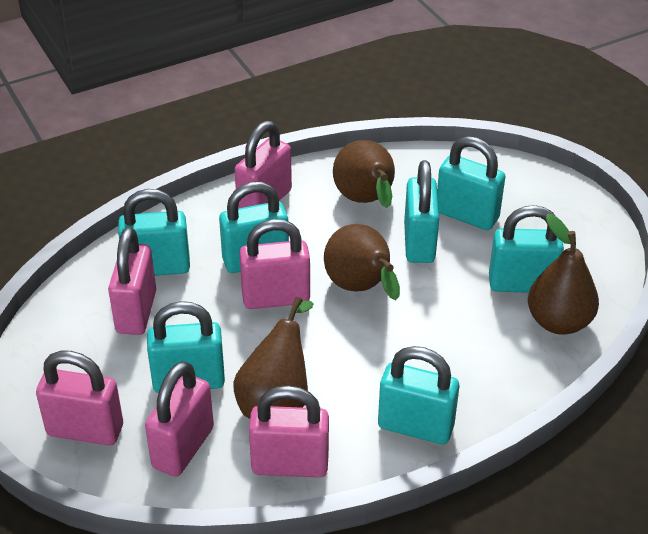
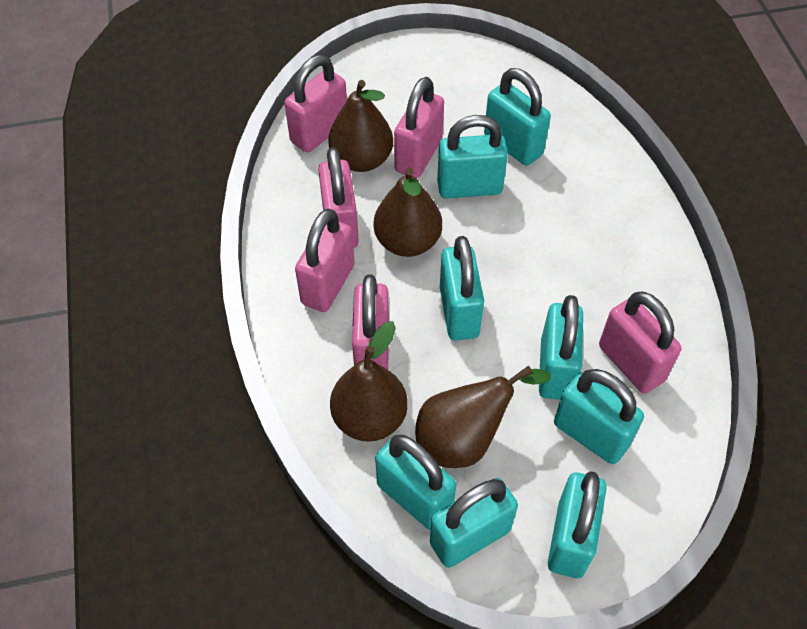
turquoise padlock: 7 -> 8

